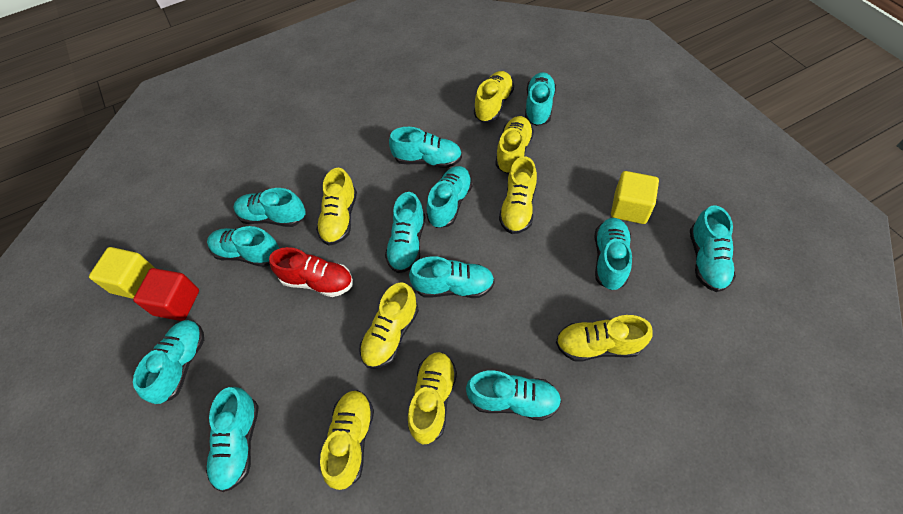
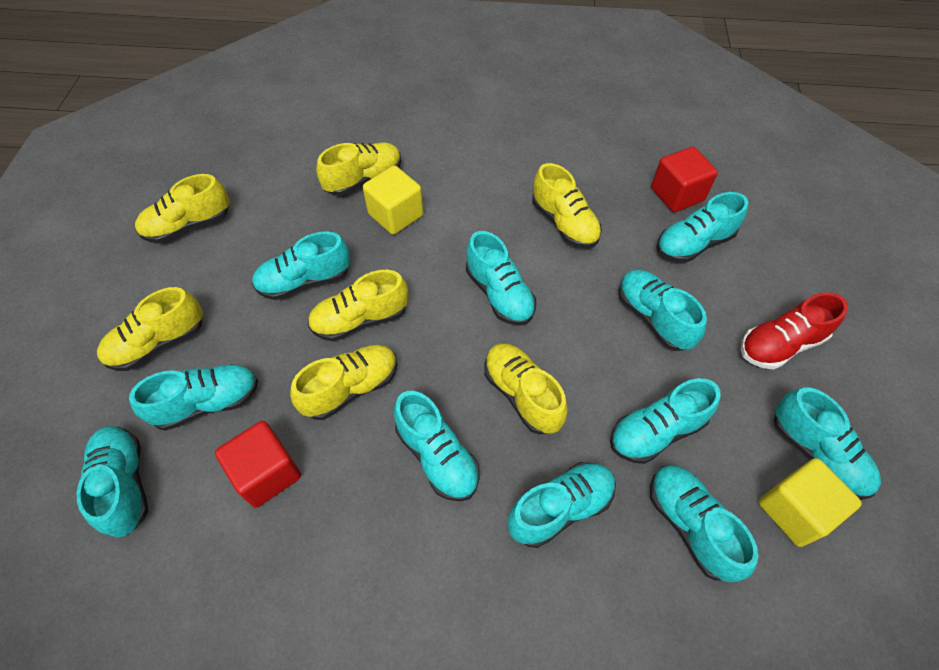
red cube: 1 -> 2
turquoise shoe: 12 -> 11
yellow shoe: 8 -> 7

